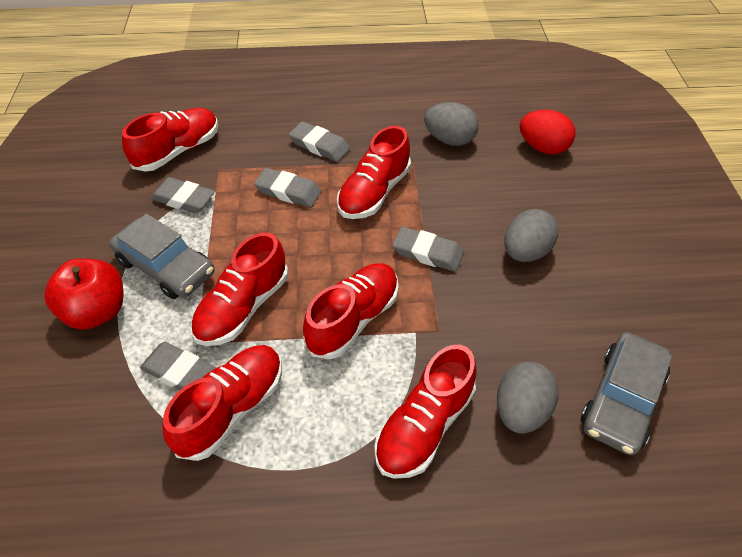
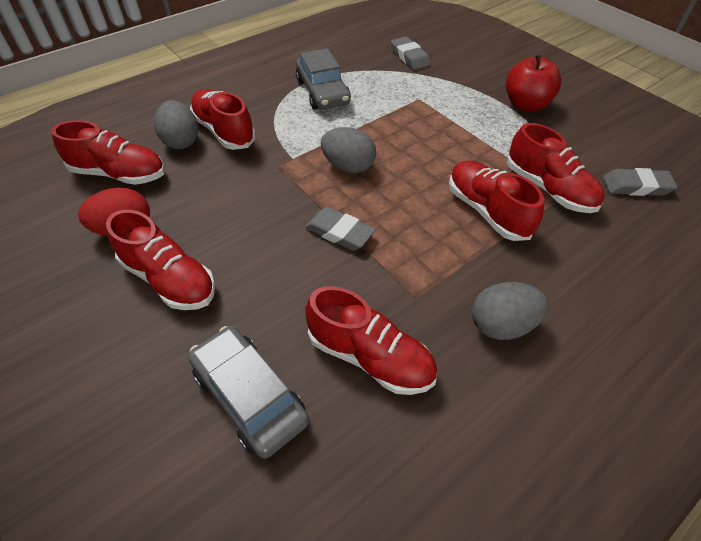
grey eraser: 5 -> 3

